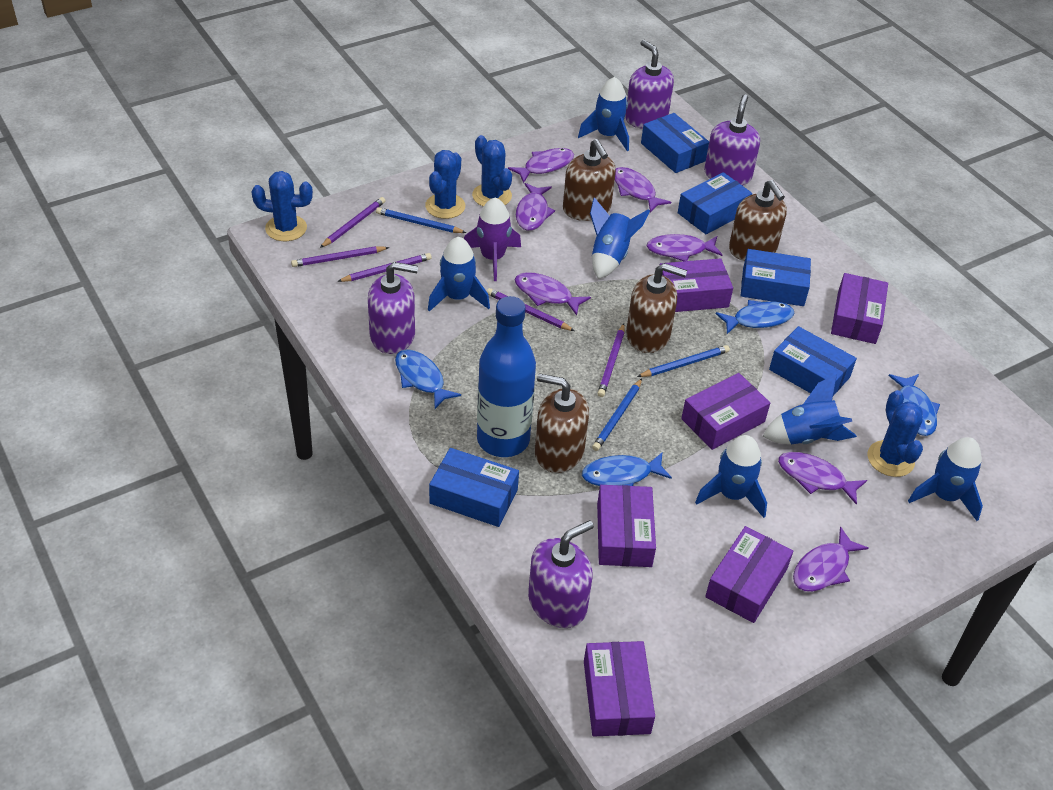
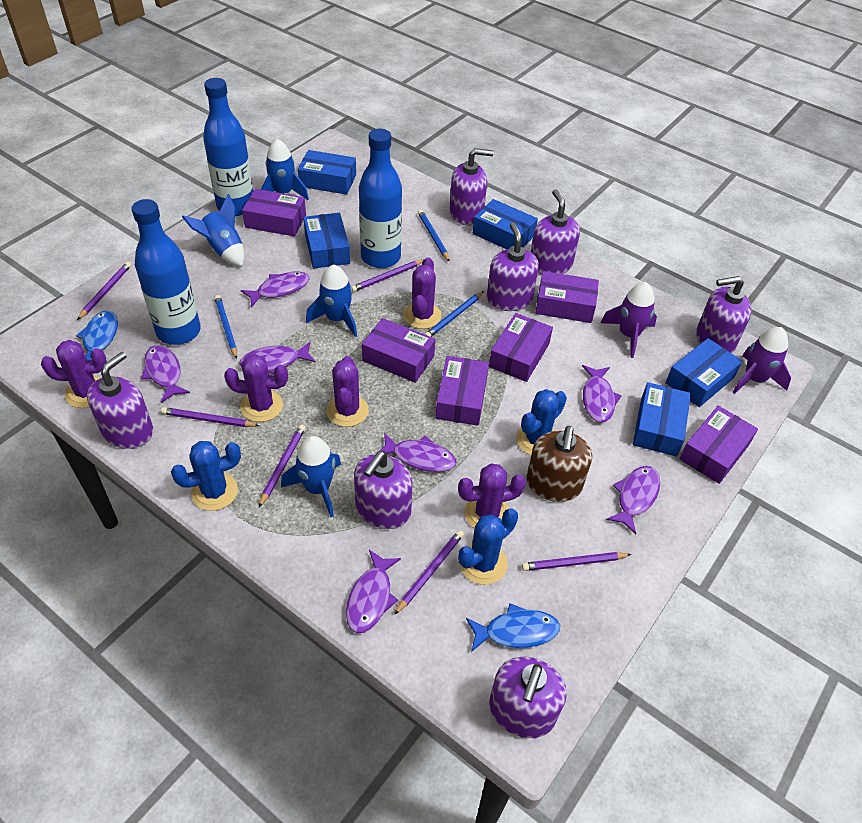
blue bottle: 1 -> 3
blue cactus: 4 -> 3
blue fish: 4 -> 2
blue rocket: 6 -> 4
brown soap dispenser: 4 -> 1
purple cactus: 0 -> 5
purple pencil: 5 -> 6
purple rocket: 1 -> 2
purple soap dispenser: 4 -> 7

